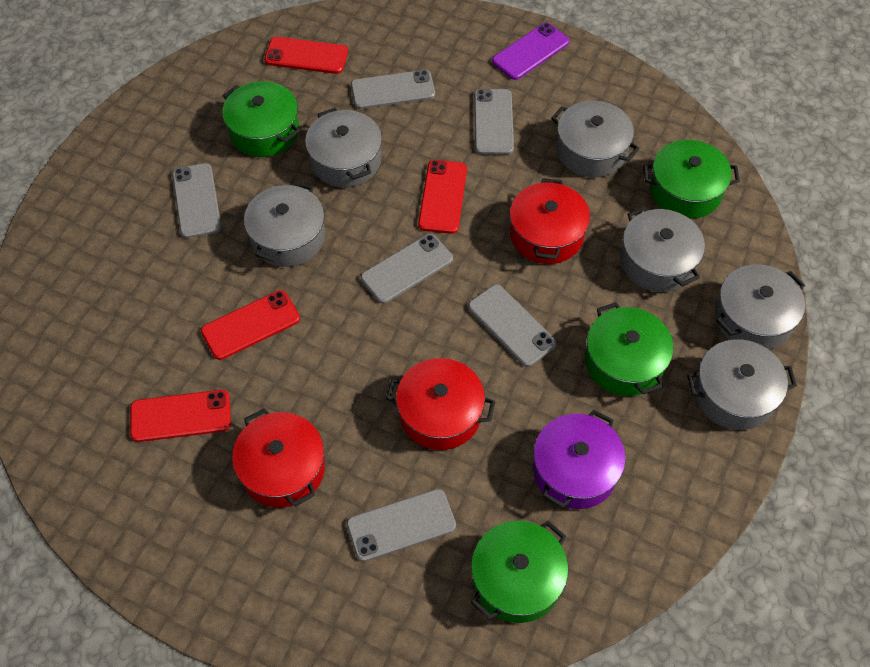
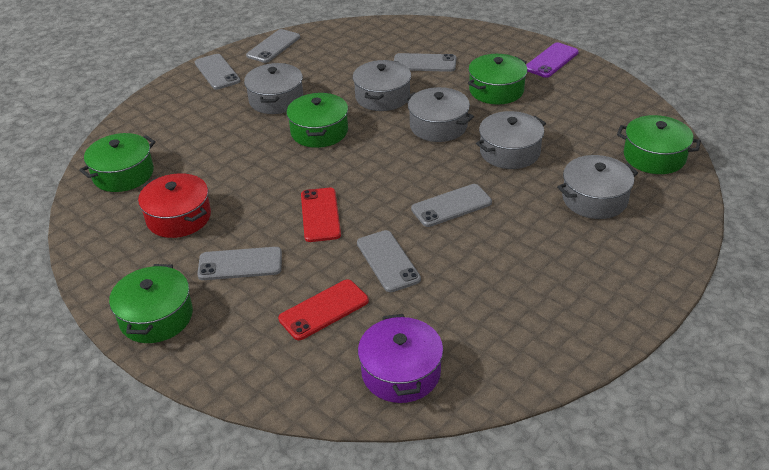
green pot: 4 -> 5
grey pot: 6 -> 5
red phone: 4 -> 2
red pot: 3 -> 1

